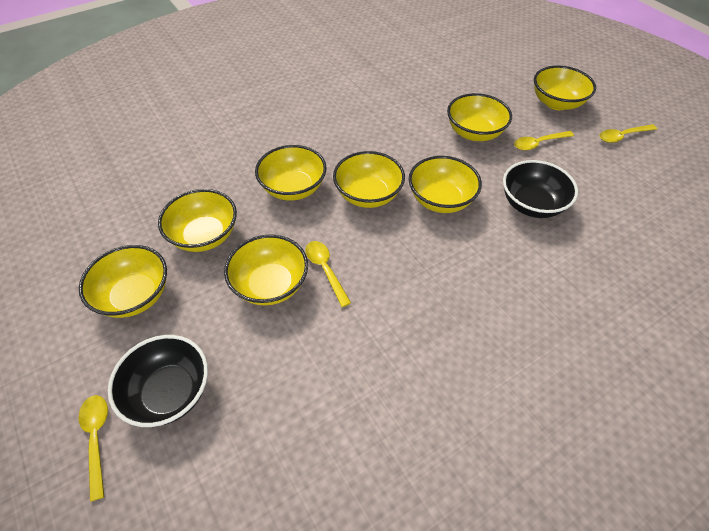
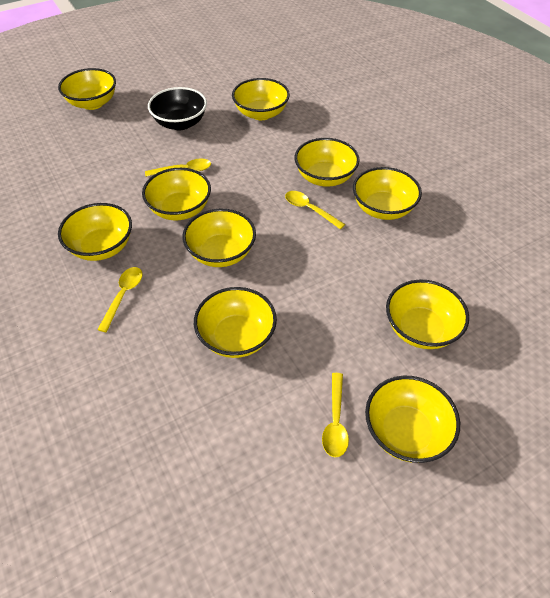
black bowl: 2 -> 1
yellow bowl: 8 -> 10

